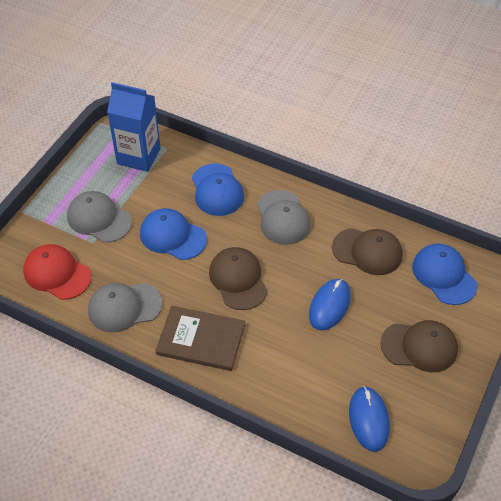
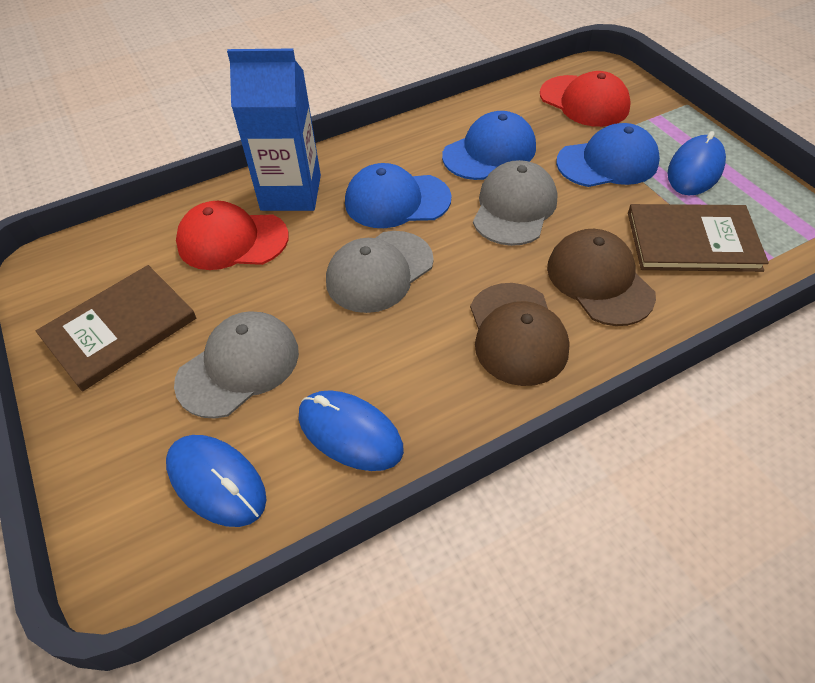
blue mouse: 2 -> 3
brown book: 1 -> 2
brown cap: 3 -> 2
red cap: 1 -> 2

